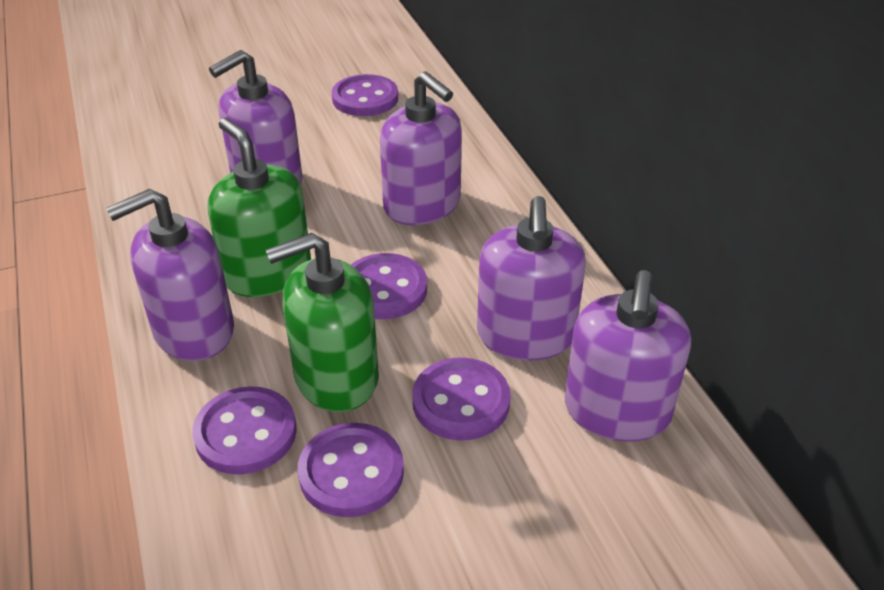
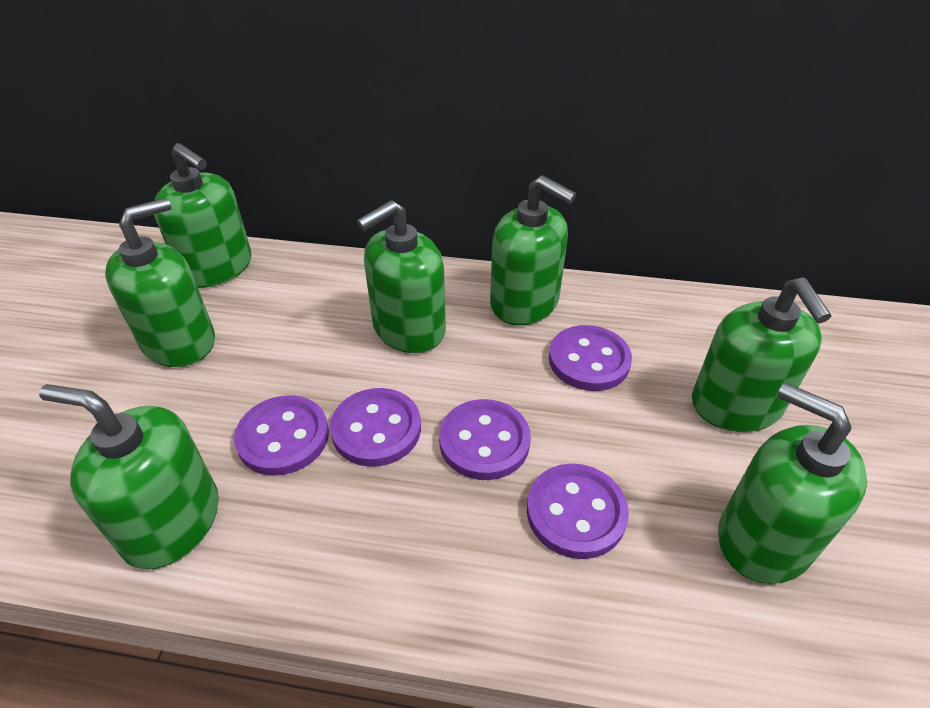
green soap dispenser: 2 -> 7
purple soap dispenser: 5 -> 0

